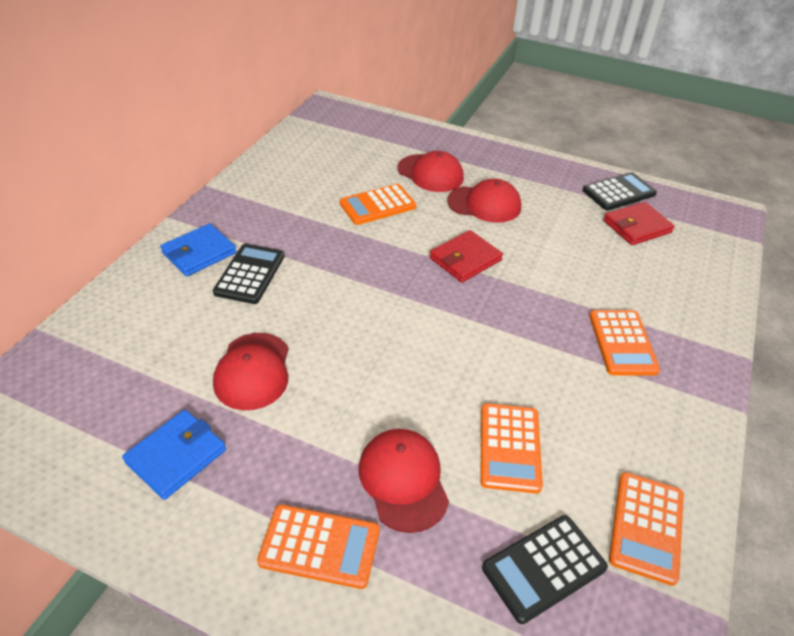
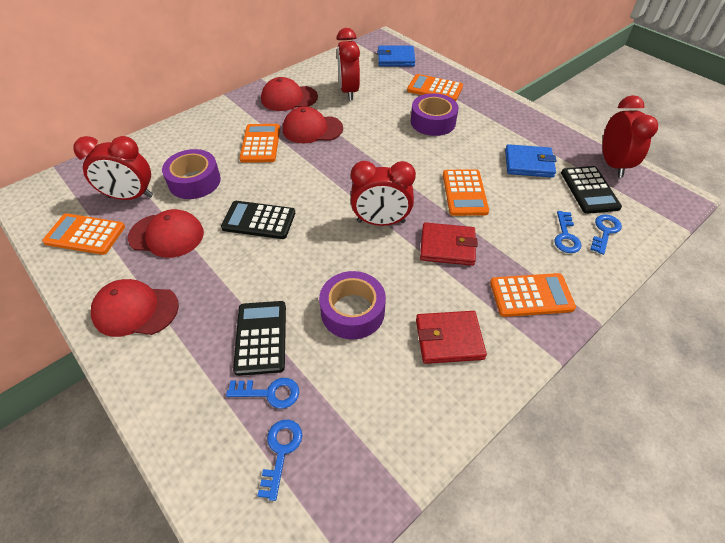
blue key: 0 -> 4
purple tape: 0 -> 3
red clock: 0 -> 4

